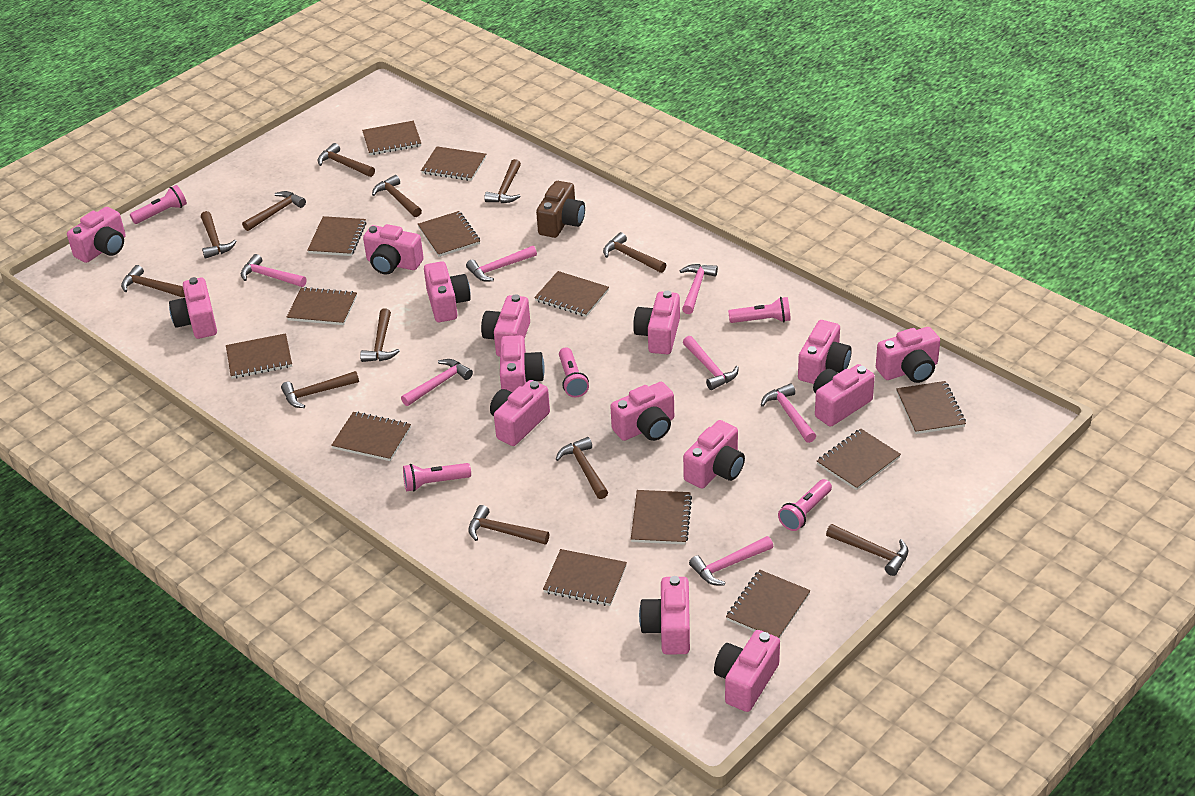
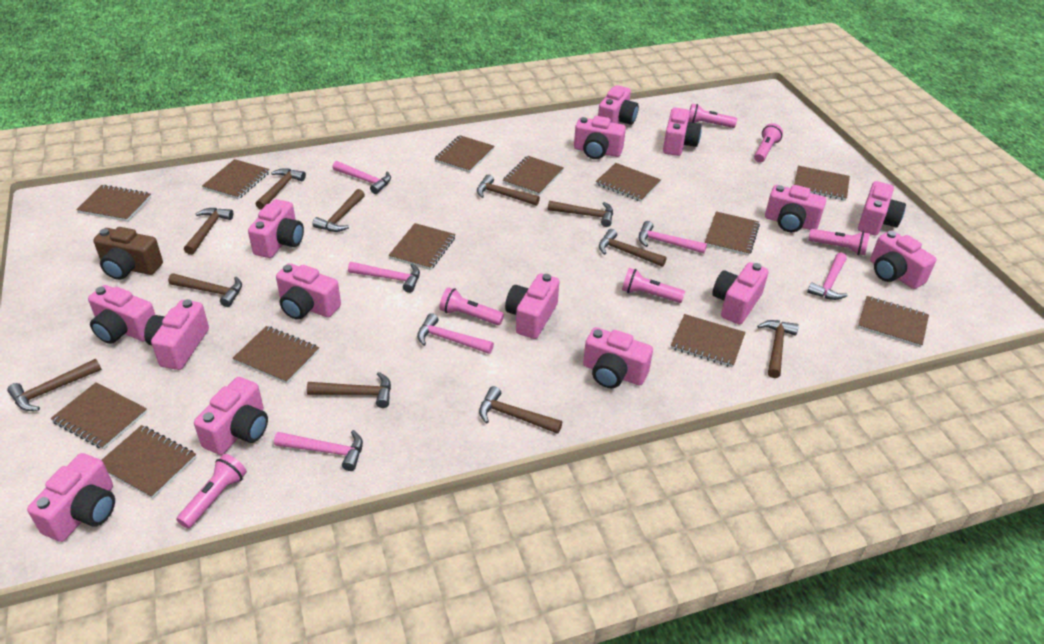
brown hammer: 12 -> 11
pink flashlight: 5 -> 6
pink hammer: 7 -> 6

